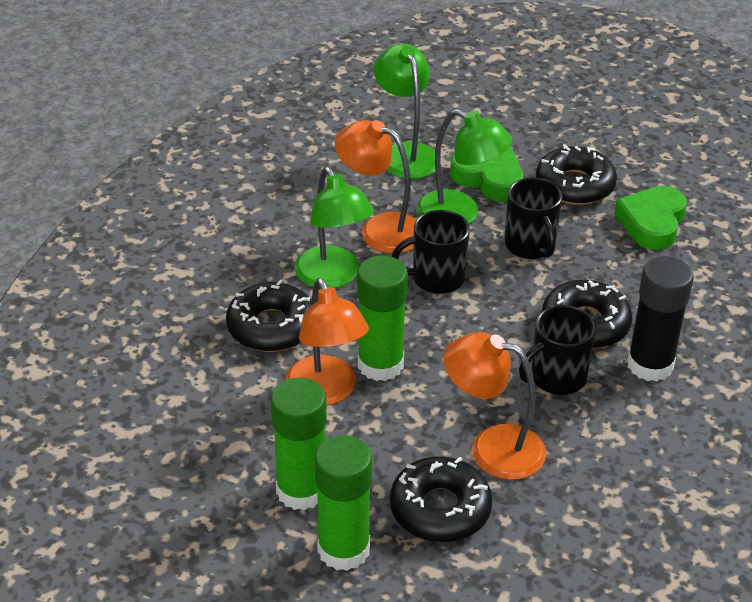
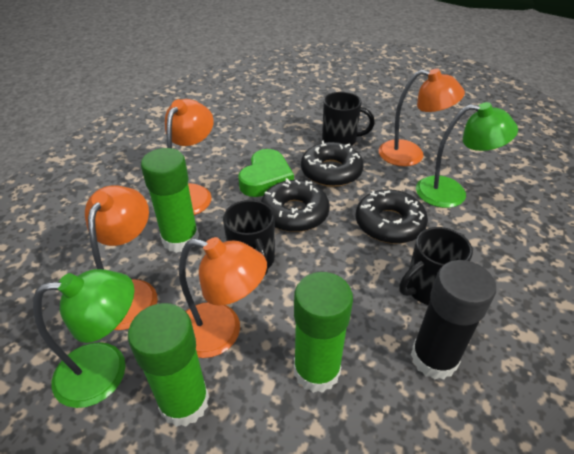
black donut: 4 -> 3
green heart: 2 -> 1
green lamp: 3 -> 2
orange lamp: 3 -> 4

